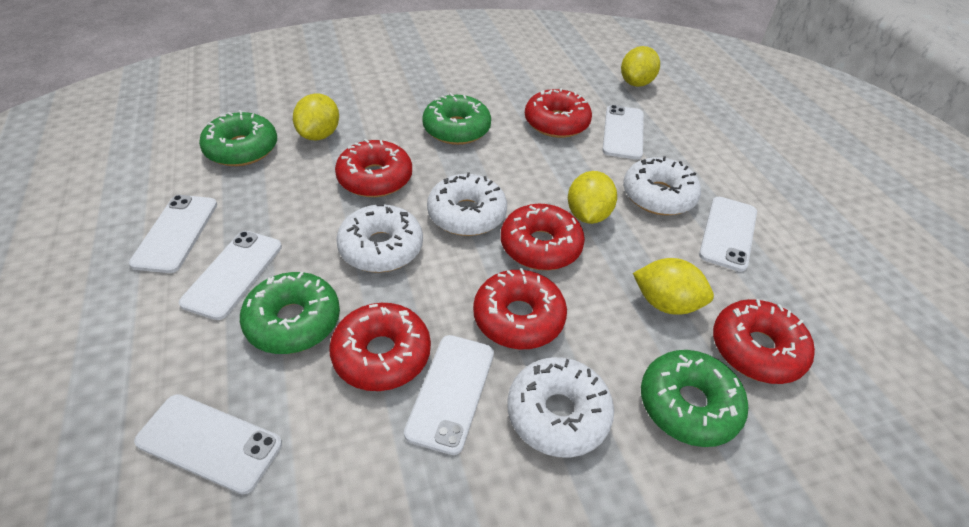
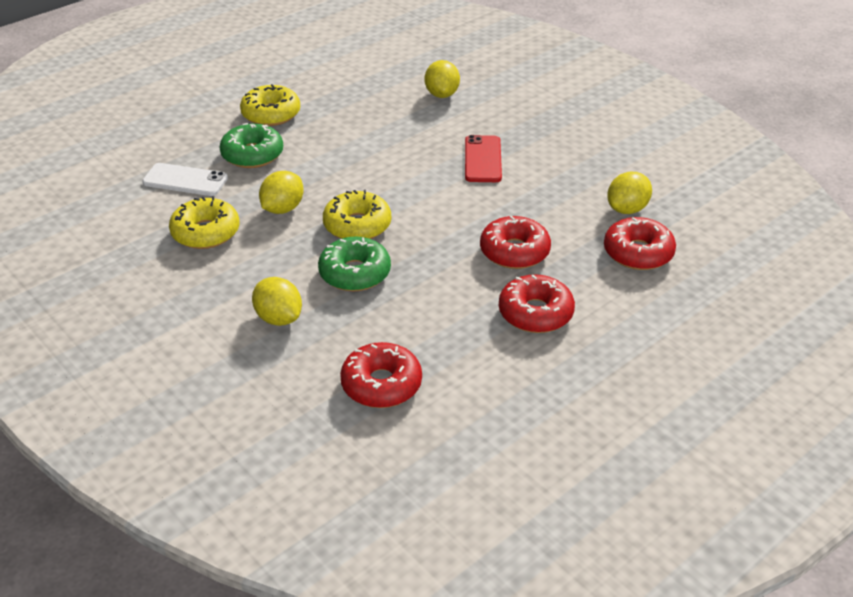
green donut: 4 -> 2
red donut: 6 -> 4
red phone: 0 -> 1
white donut: 4 -> 0
white phone: 6 -> 1
yellow donut: 0 -> 3

